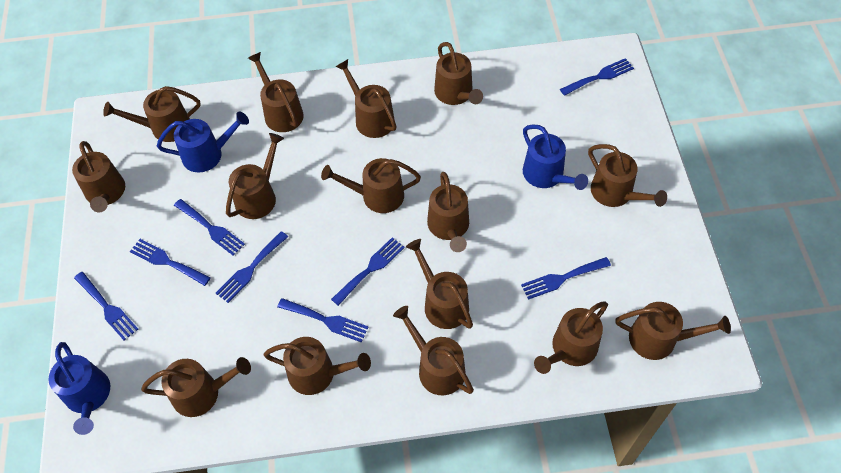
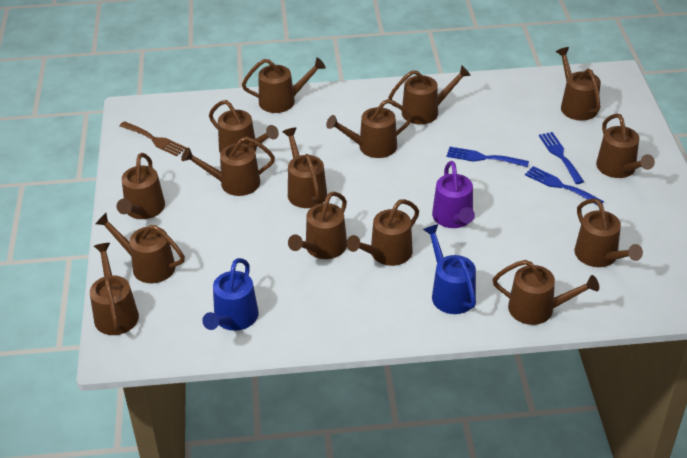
blue fork: 8 -> 3
blue watering can: 3 -> 2
brown fork: 0 -> 1
purple watering can: 0 -> 1

